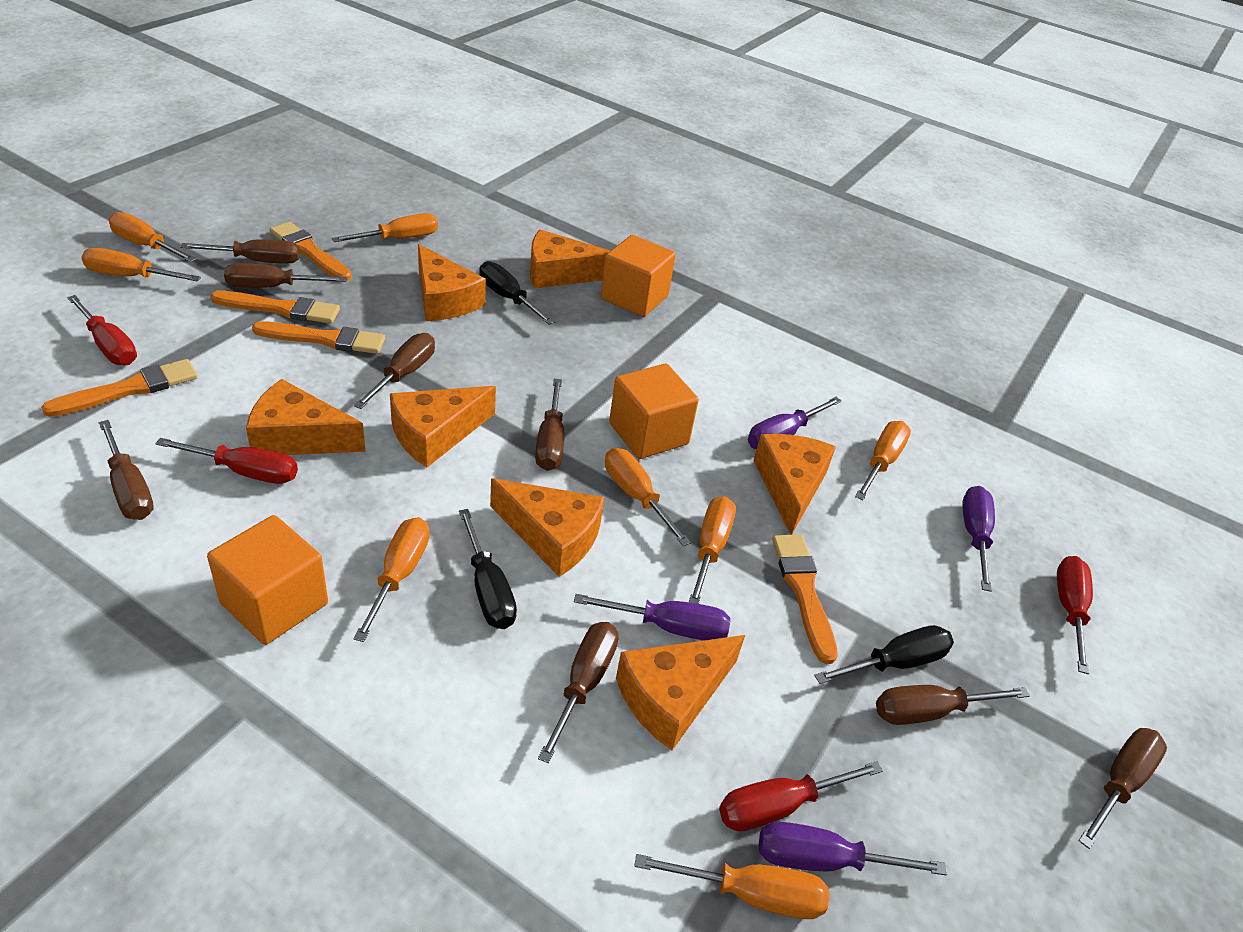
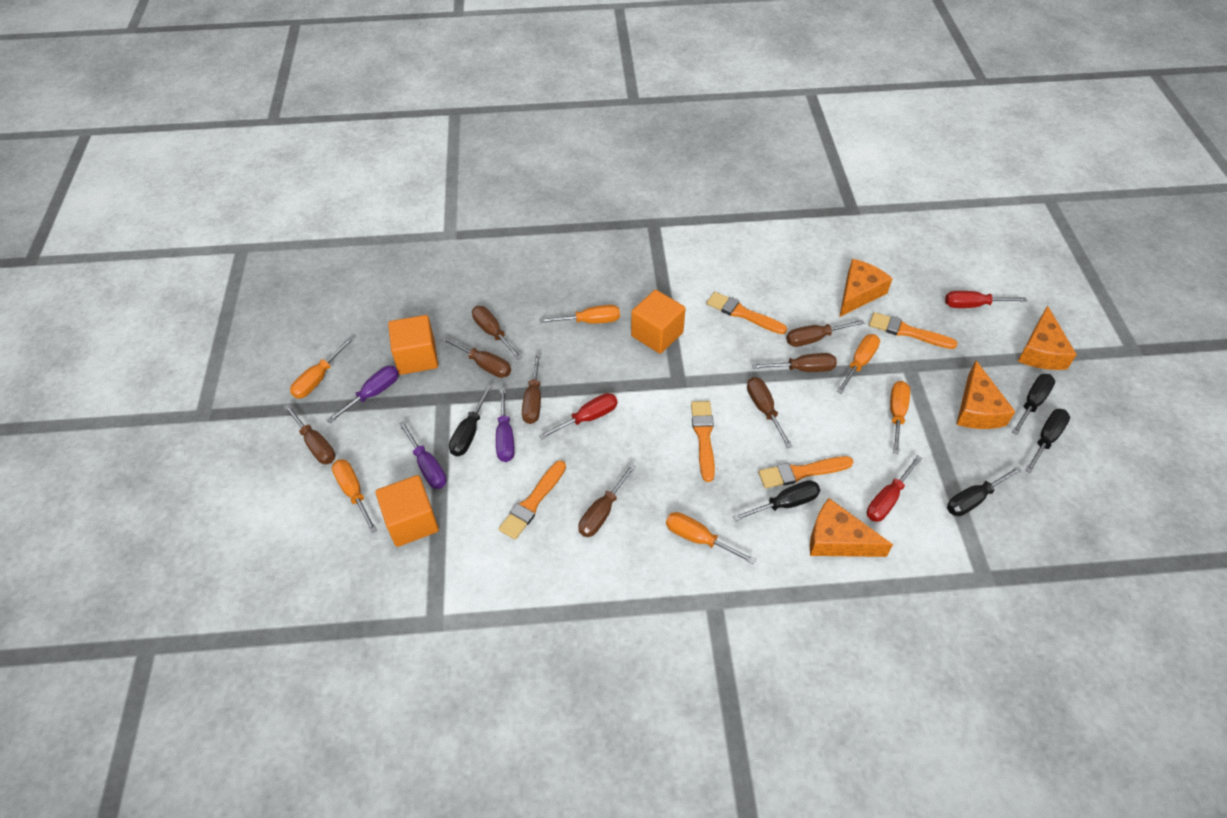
black screwdriver: 3 -> 5
orange cheese: 7 -> 4
orange screwdriver: 8 -> 6
purple screwdriver: 4 -> 3
red screwdriver: 4 -> 3

